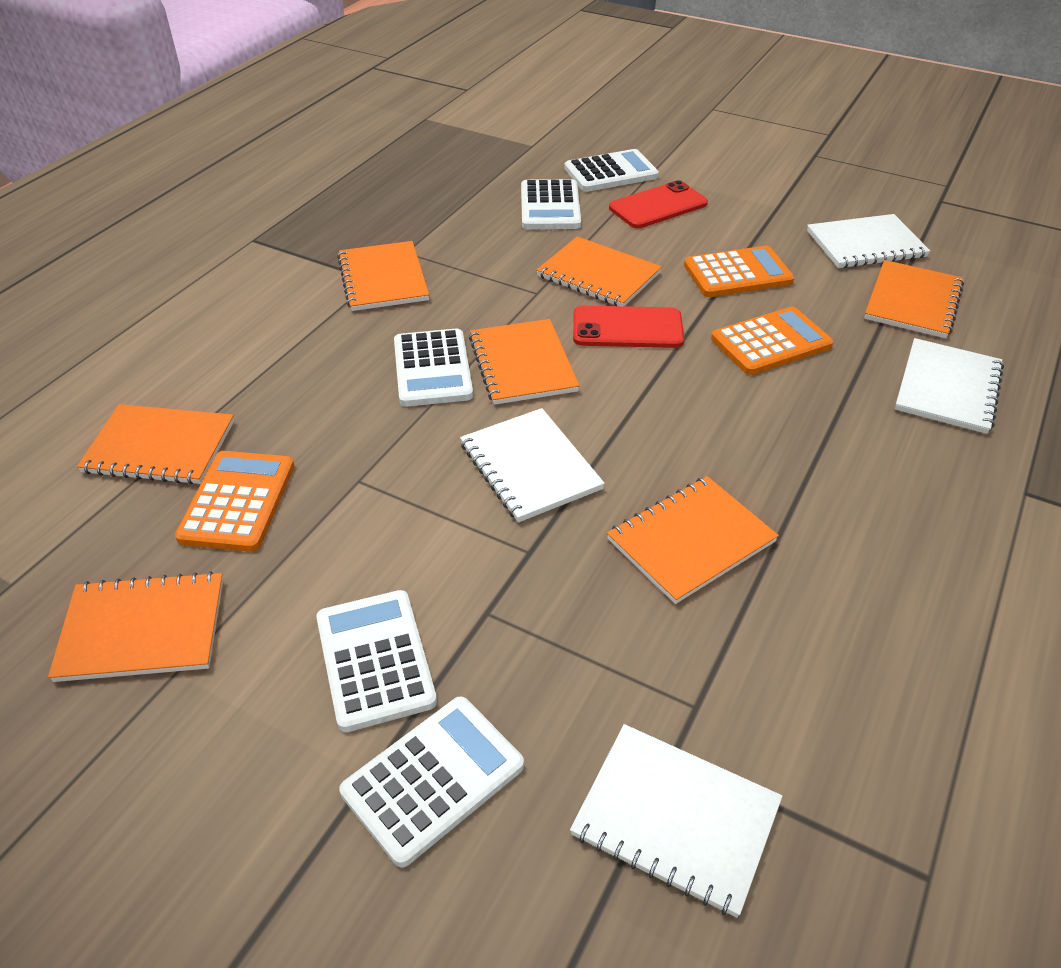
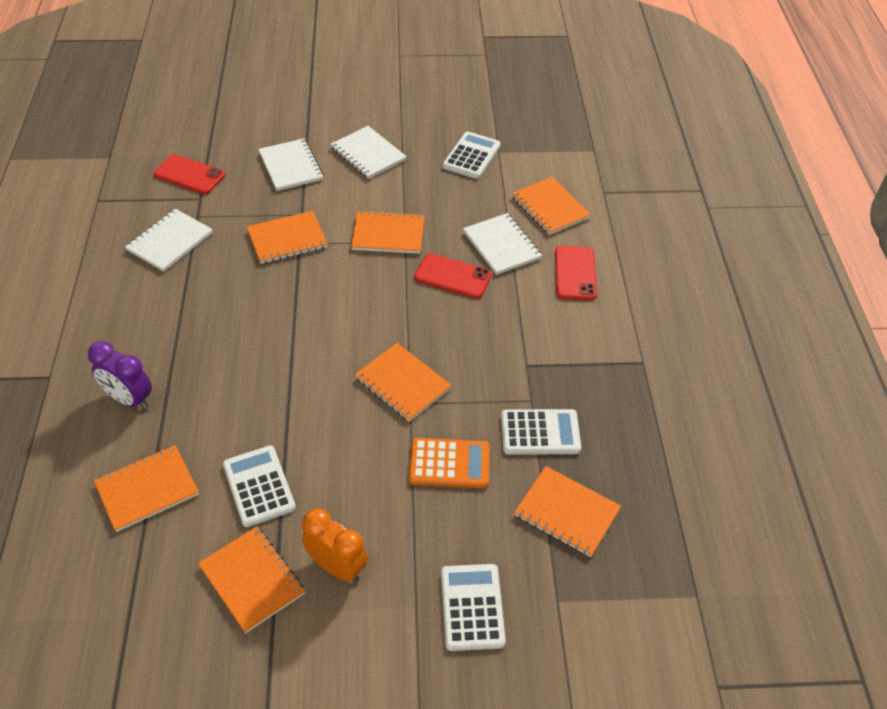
orange calculator: 3 -> 1
orange clock: 0 -> 1
purple clock: 0 -> 1
red phone: 2 -> 3
white calculator: 5 -> 4

